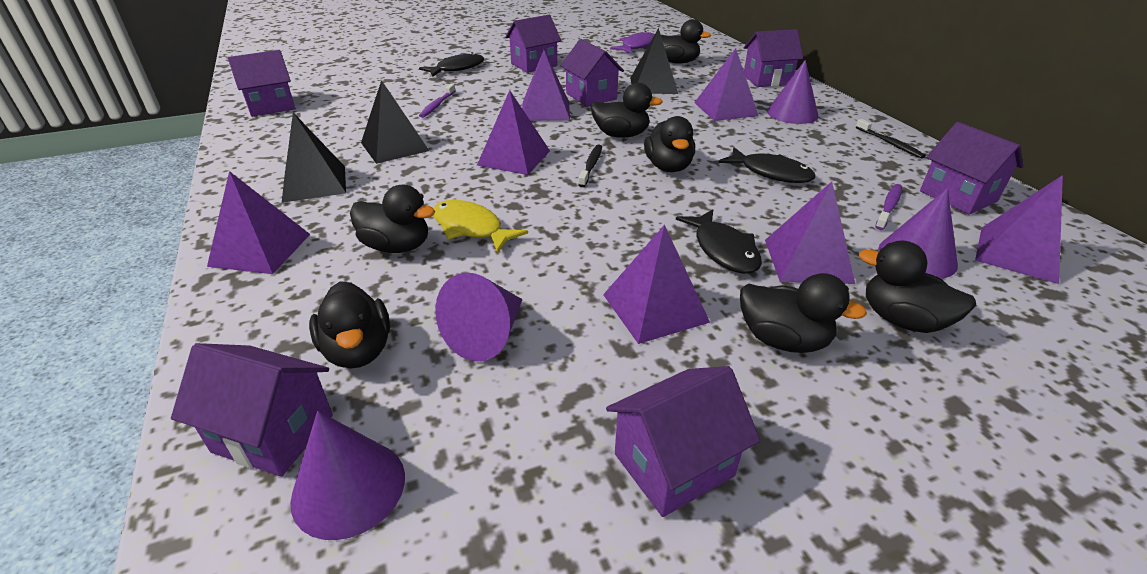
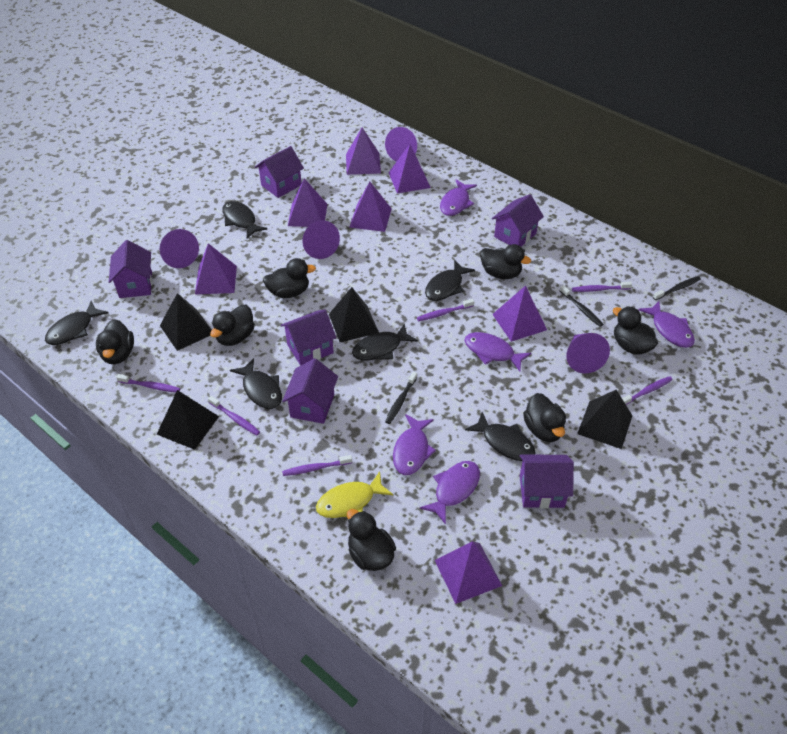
black fish: 3 -> 6
black pyramid: 3 -> 4
black toothbrush: 2 -> 3
purple fish: 1 -> 5
purple house: 7 -> 6
purple toothbrush: 2 -> 6

